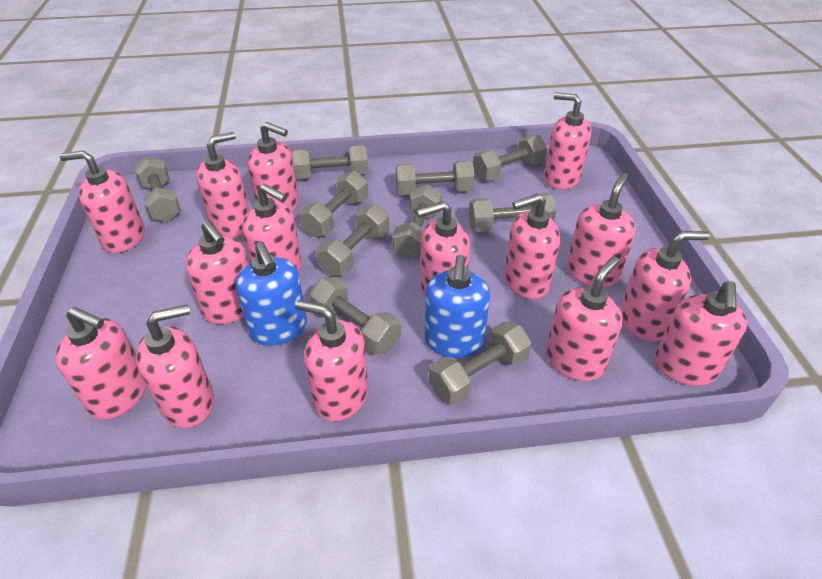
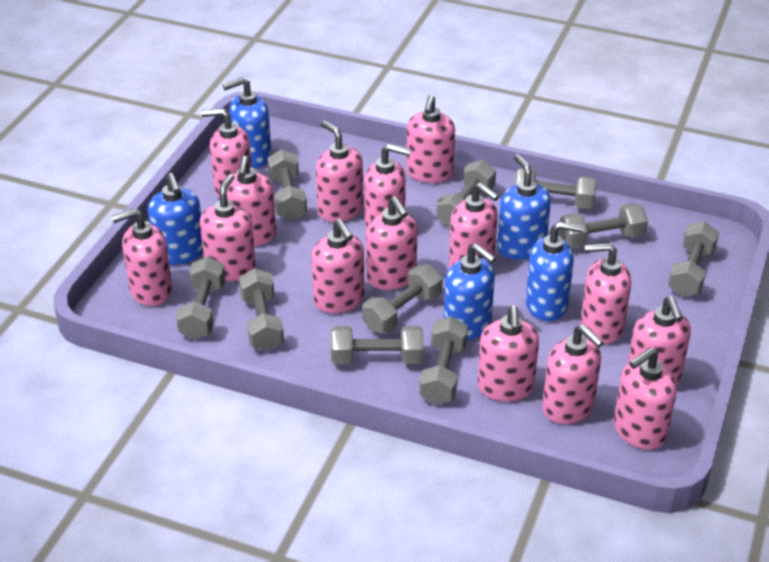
blue soap dispenser: 2 -> 5

